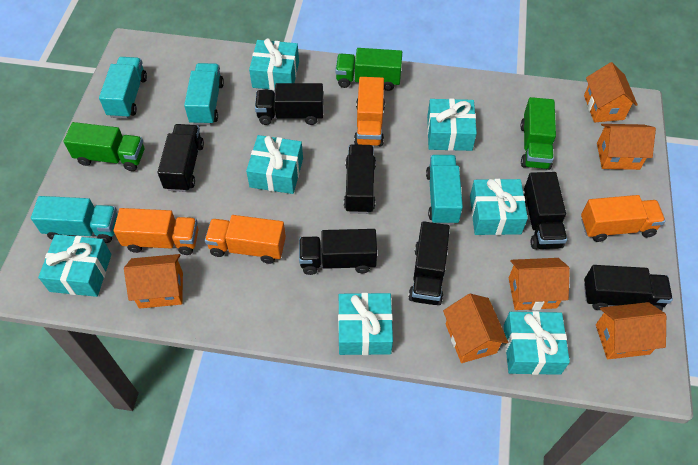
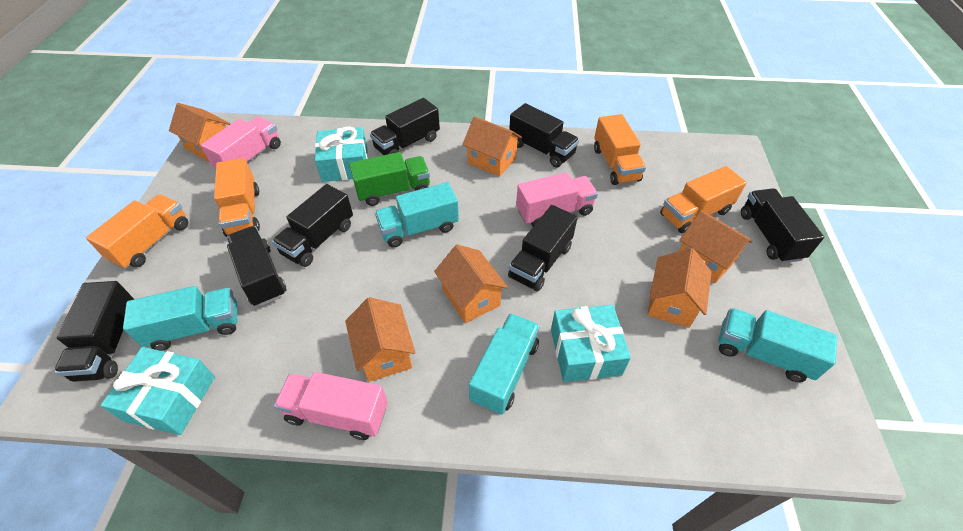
green truck: 3 -> 1
pink truck: 0 -> 3
turquoise gift: 7 -> 3

